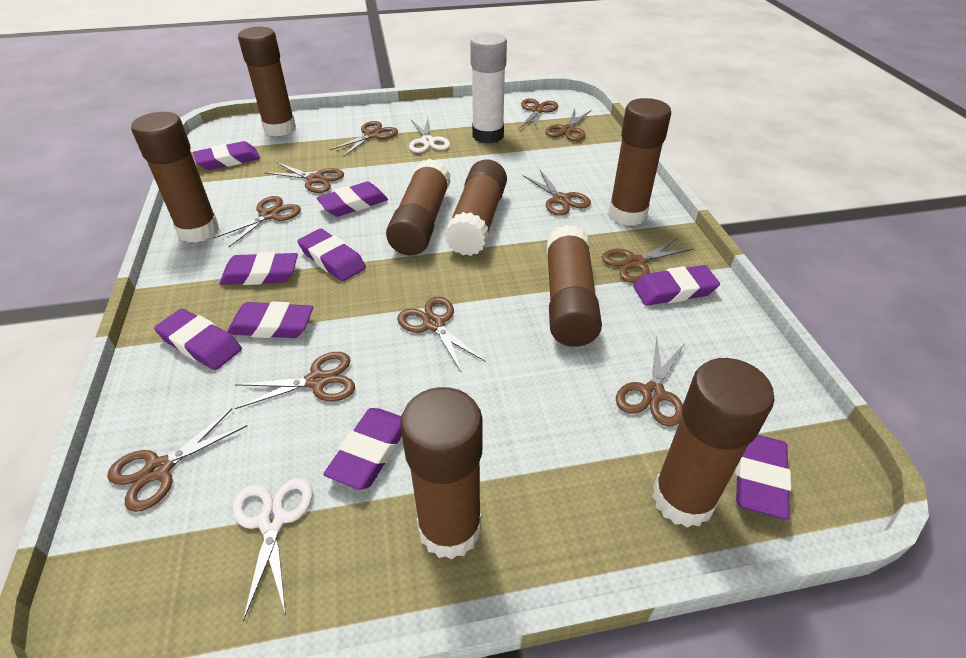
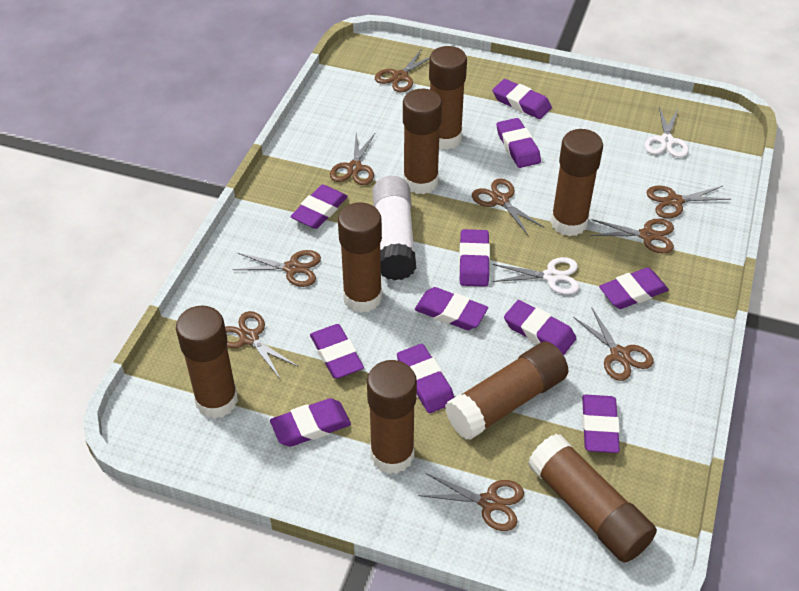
brown scissors: 11 -> 9
purple eraser: 9 -> 11

